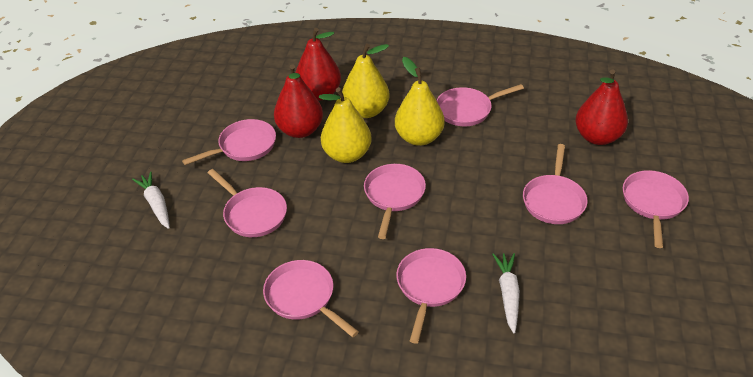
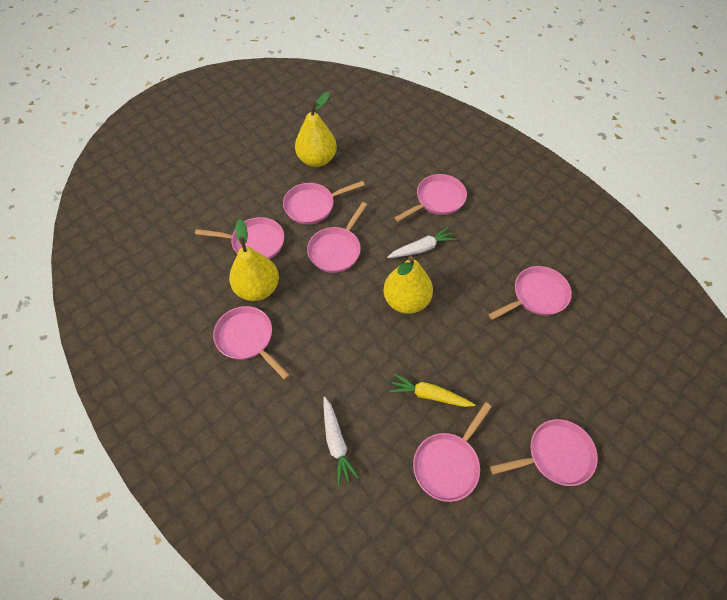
red pear: 3 -> 0
yellow carrot: 0 -> 1

